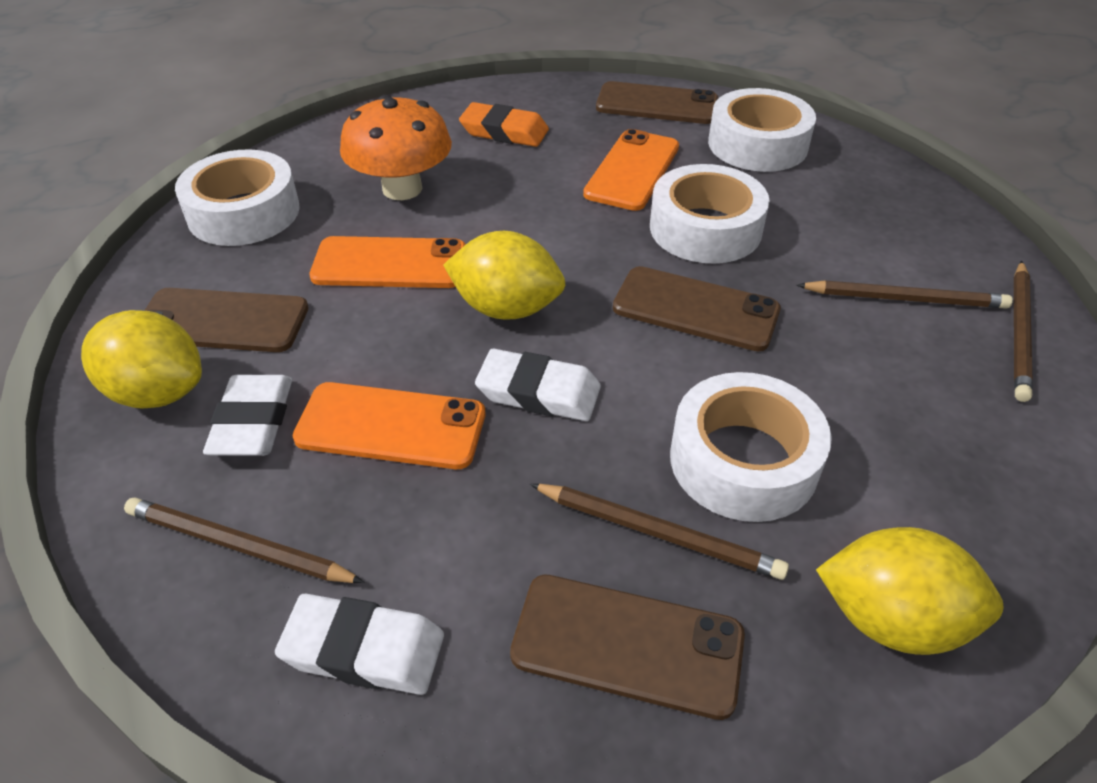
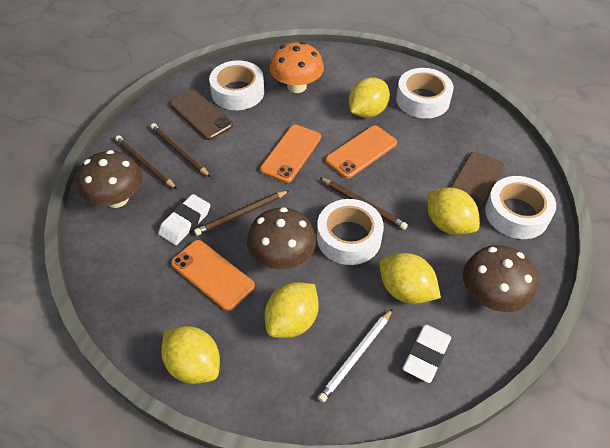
brown mushroom: 0 -> 3
brown phone: 4 -> 2
orange eraser: 1 -> 0
white eraser: 3 -> 2
white pencil: 0 -> 1
yellow lemon: 3 -> 5

